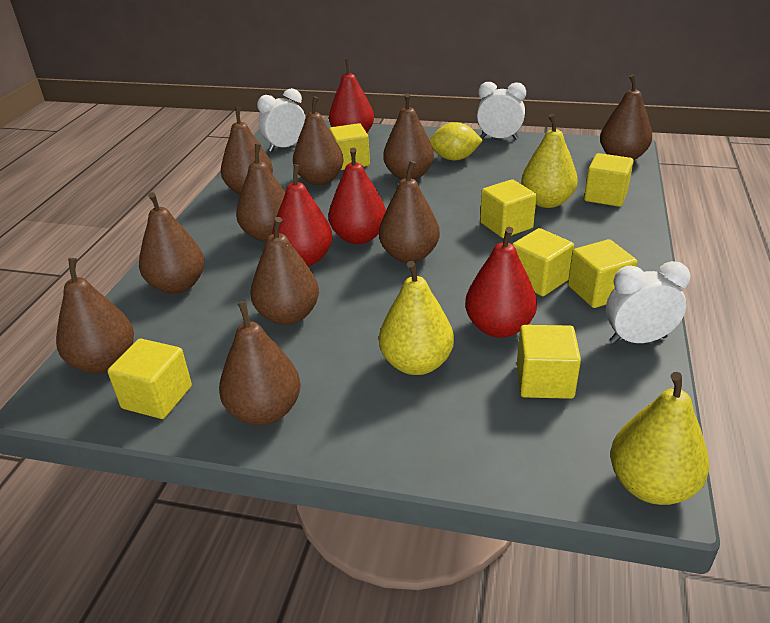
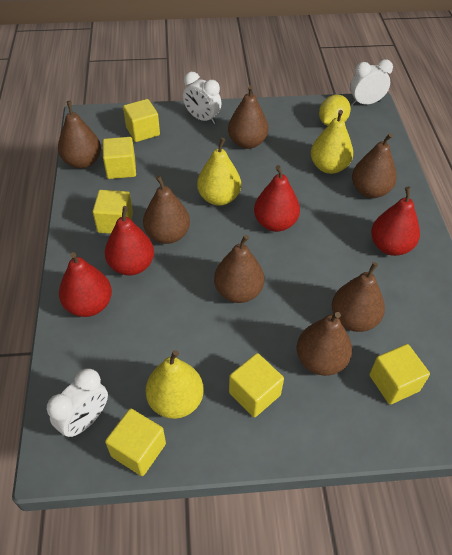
brown pear: 10 -> 7
yellow cube: 7 -> 6

